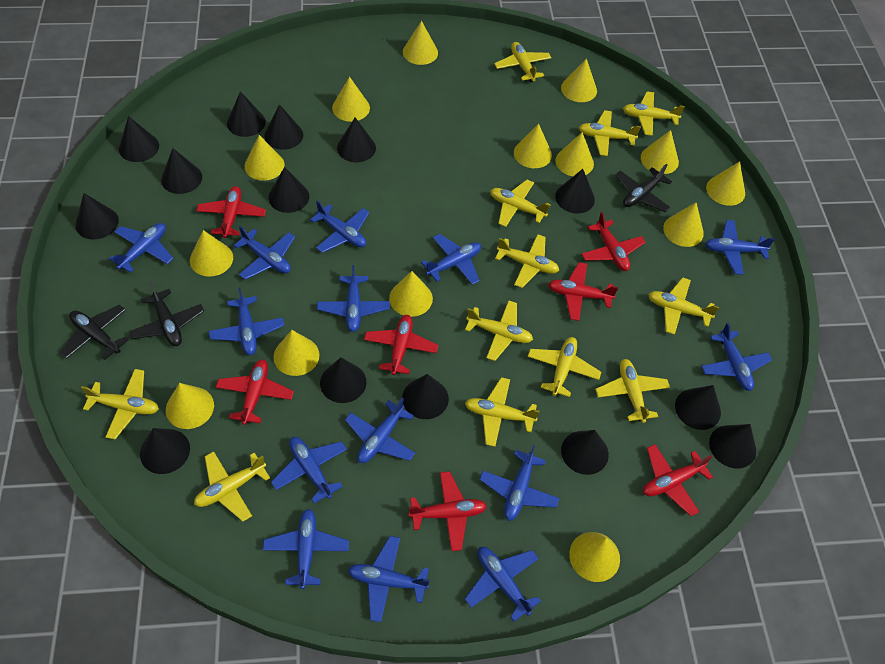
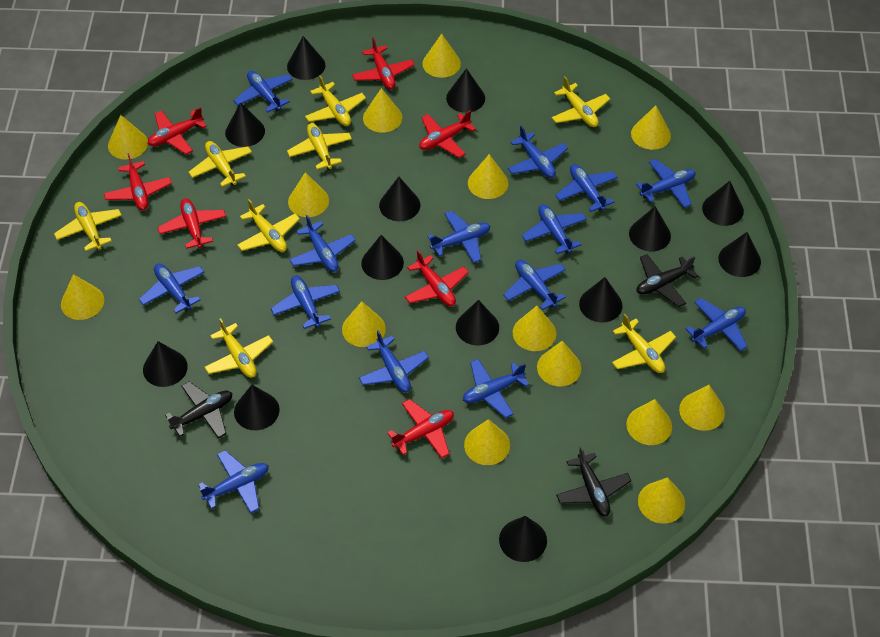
black cone: 14 -> 13
yellow plane: 12 -> 8

